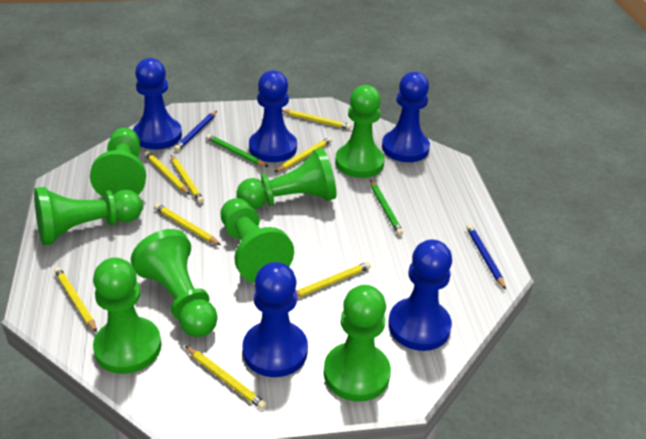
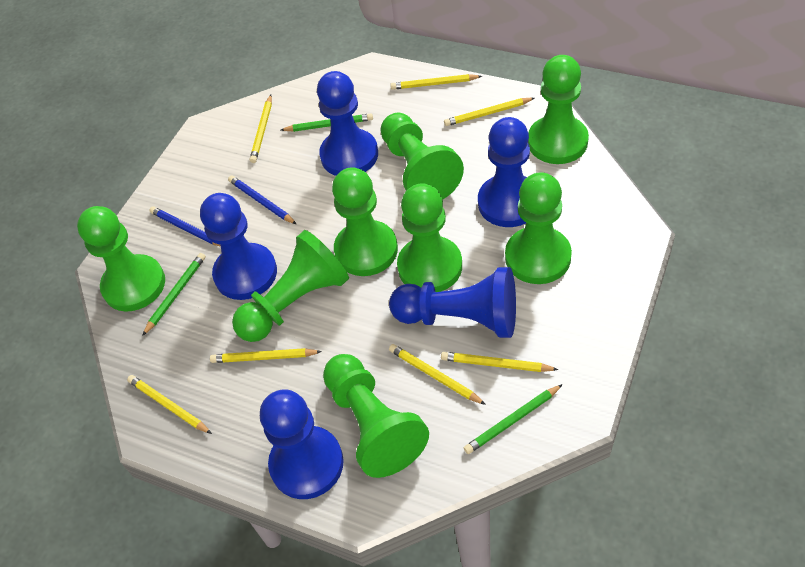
green pencil: 2 -> 3
yellow pencil: 8 -> 7

